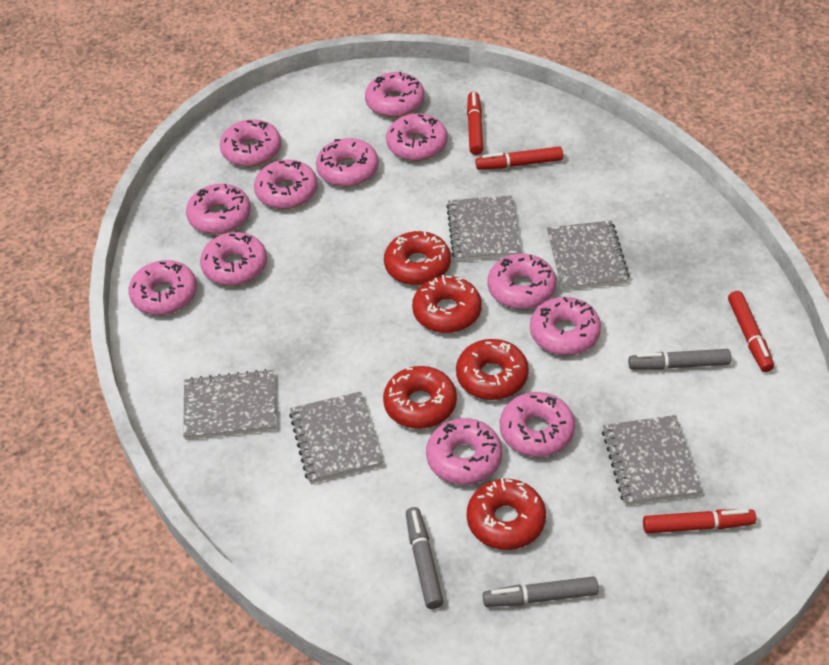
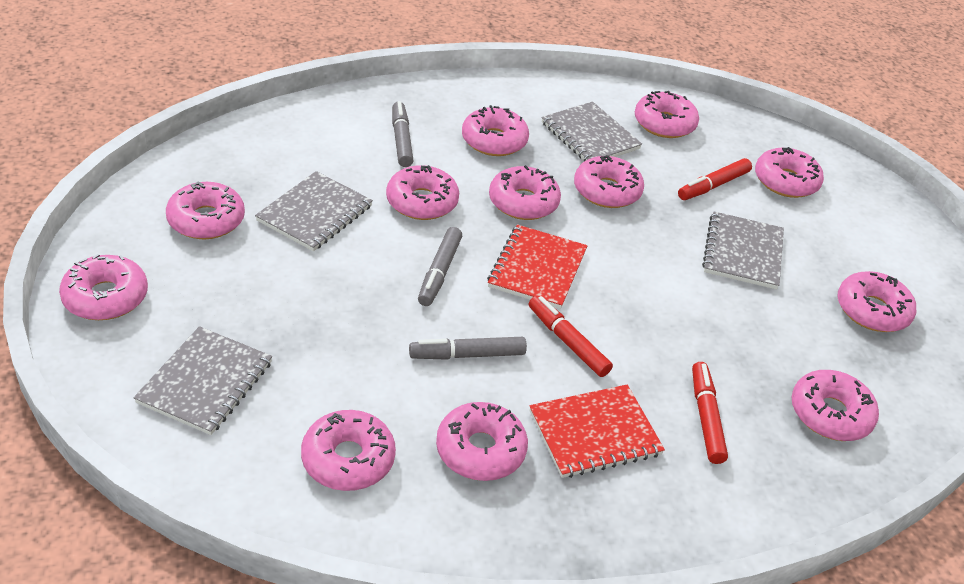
grey notebook: 5 -> 4
red donut: 5 -> 0
red marker: 4 -> 3
red notebook: 0 -> 2

